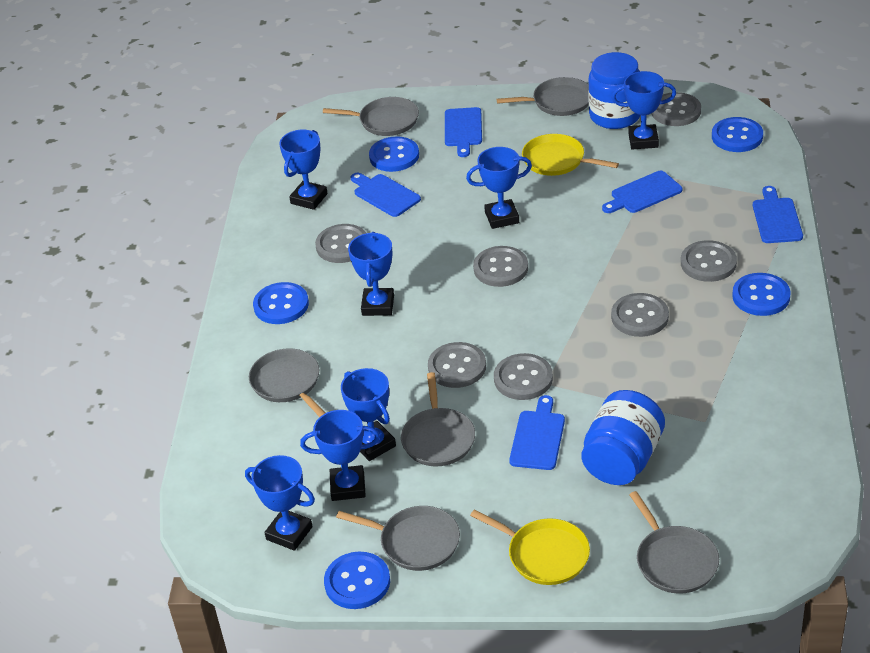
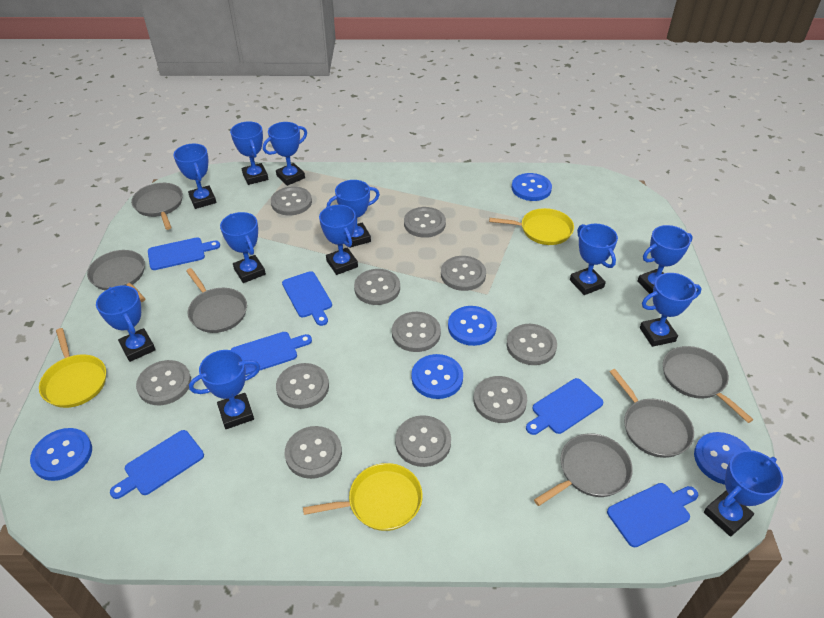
blue cutting board: 5 -> 6
blue jar: 2 -> 0
blue trophy: 7 -> 12
grey button: 7 -> 11
yellow pan: 2 -> 3

